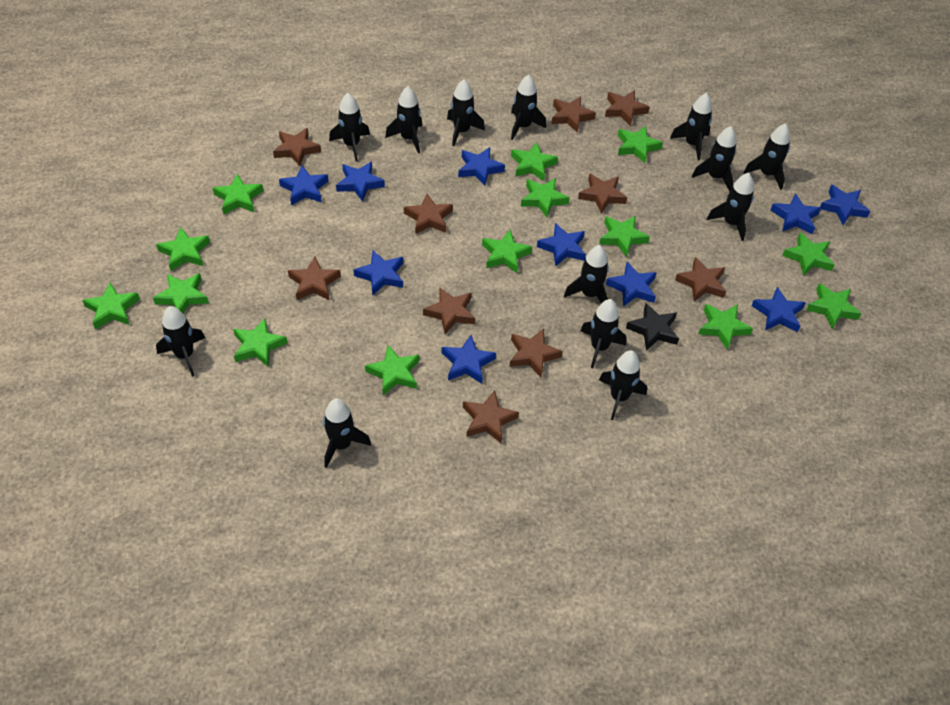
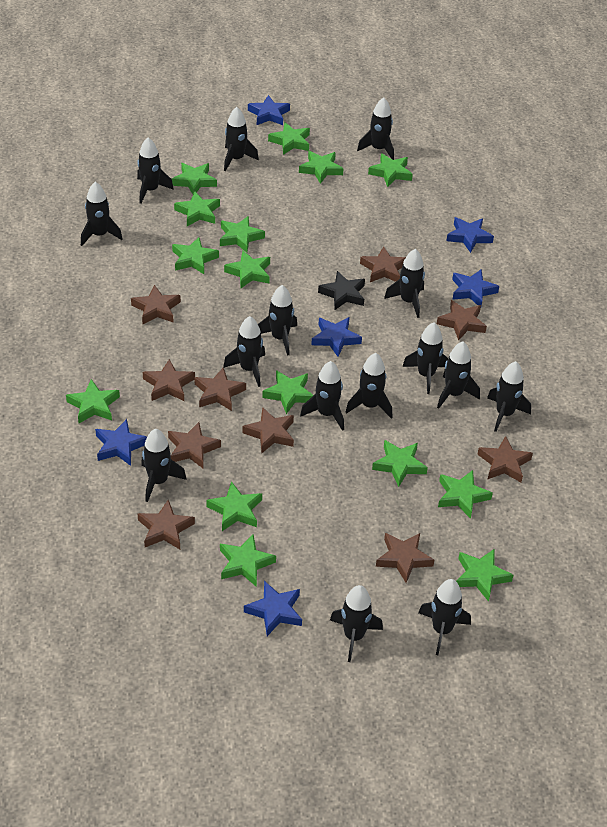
black rocket: 13 -> 15
blue star: 10 -> 6
green star: 14 -> 15

